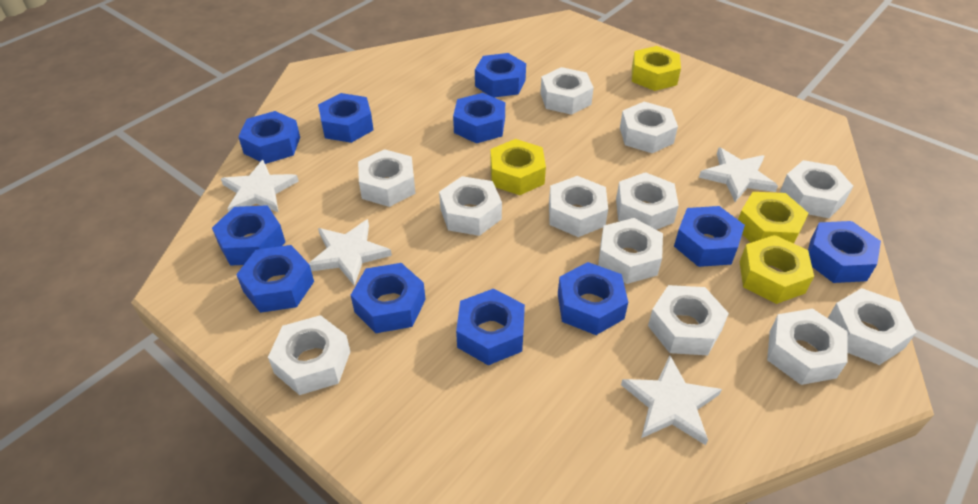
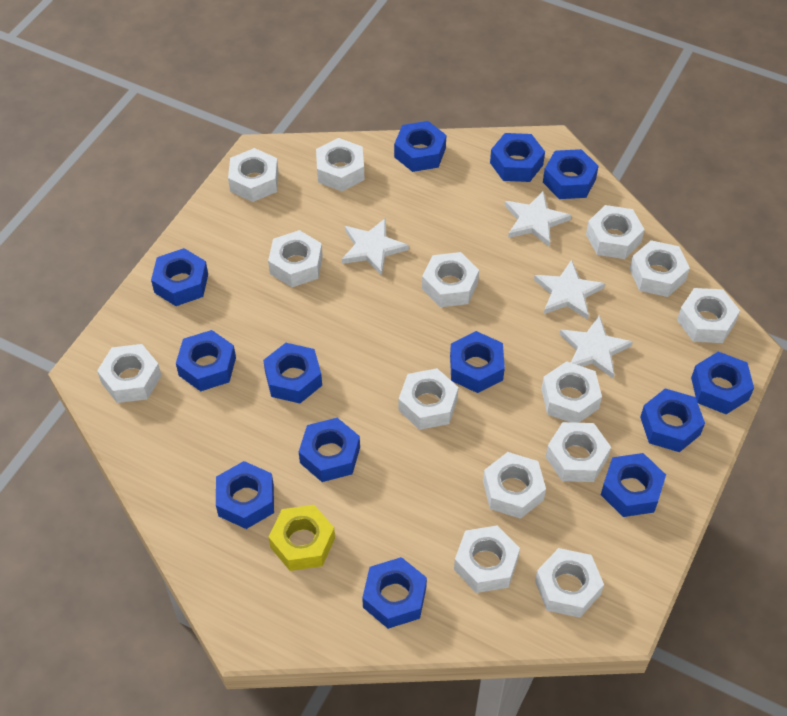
blue nut: 11 -> 13
white nut: 12 -> 14
yellow nut: 4 -> 1

